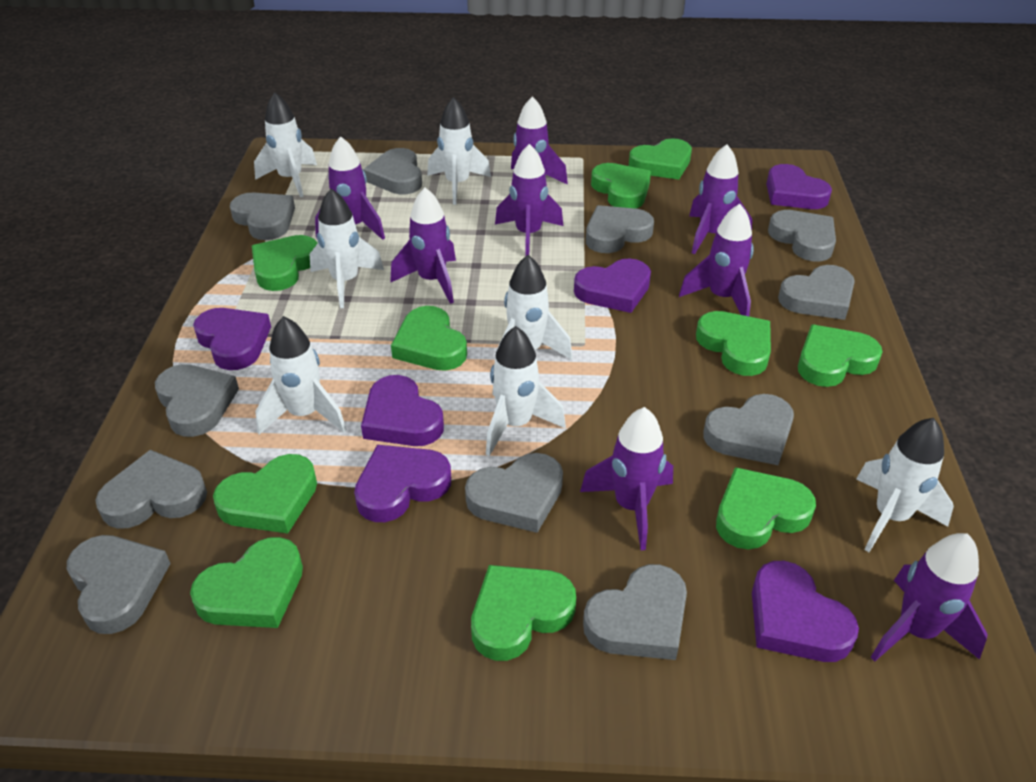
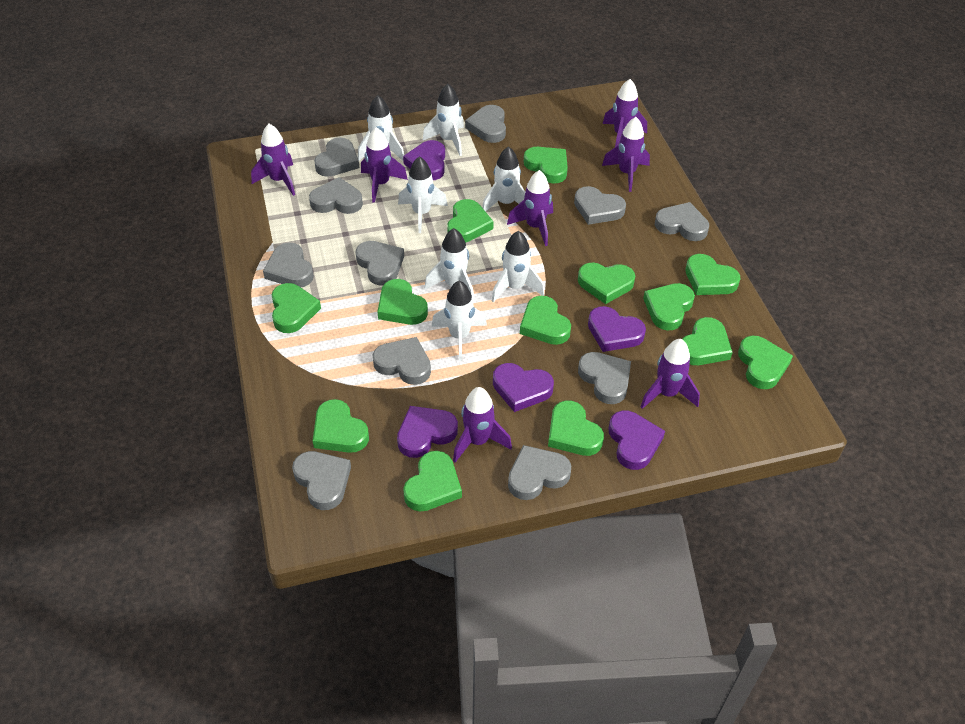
green heart: 10 -> 13
purple heart: 6 -> 5
purple rocket: 8 -> 7

